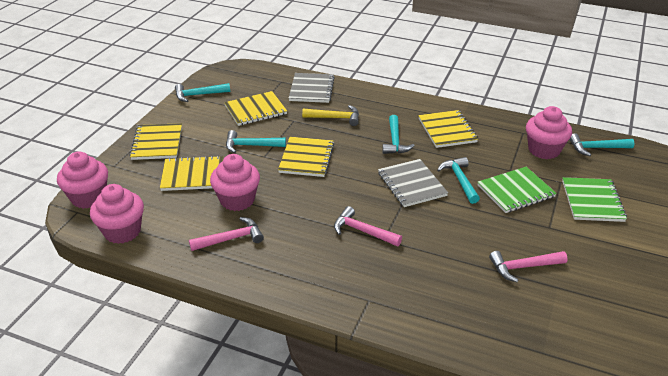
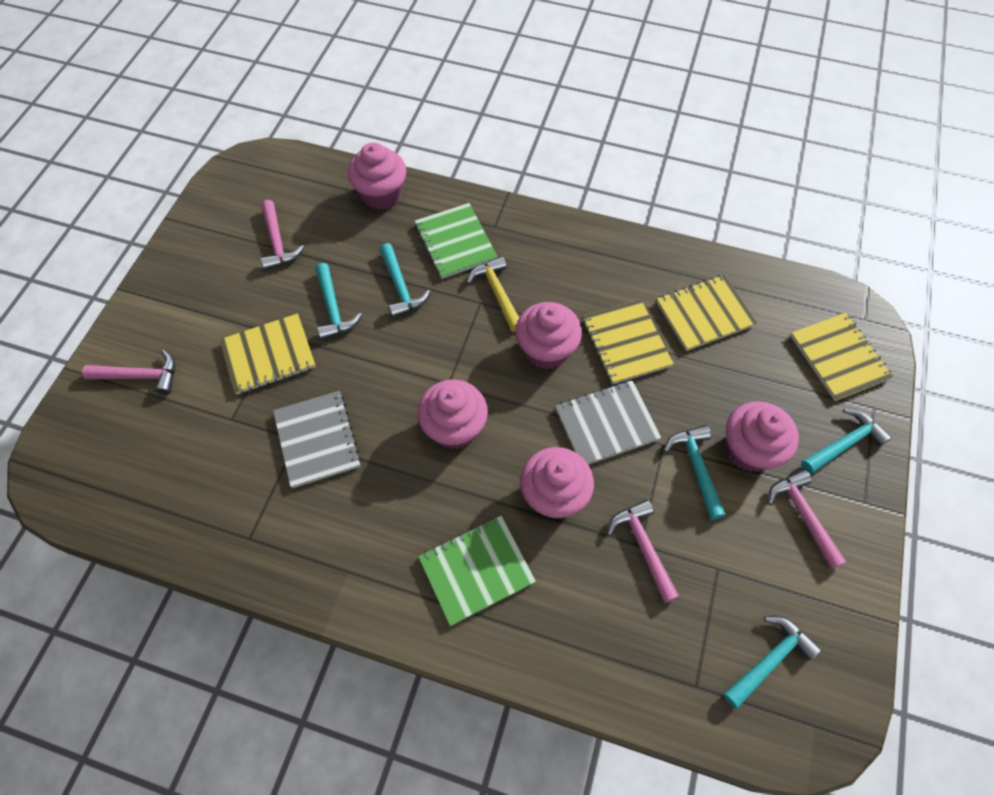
pink cupcake: 4 -> 5
pink hammer: 3 -> 4
yellow notebook: 5 -> 4

